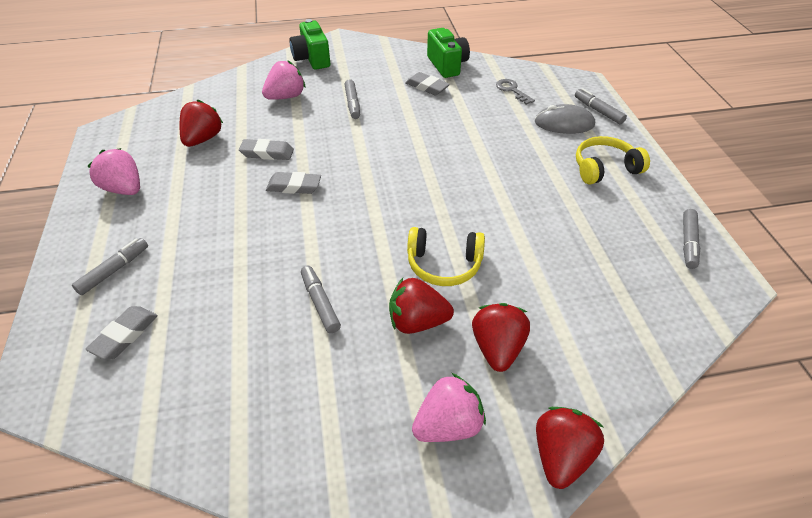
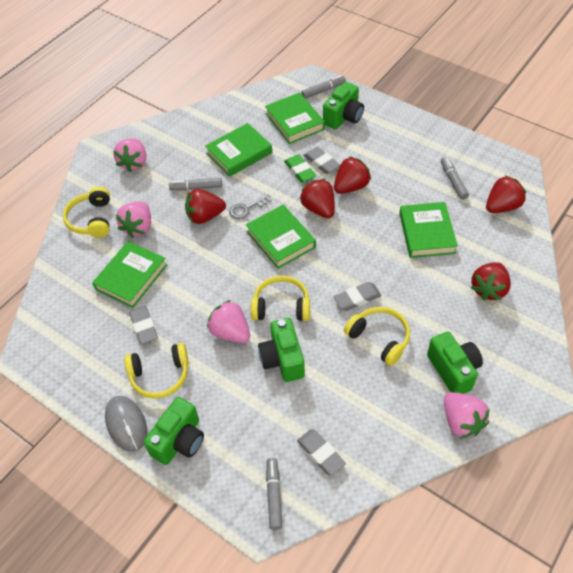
green book: 0 -> 5
green camera: 2 -> 4
green eraser: 0 -> 1
grey marker: 5 -> 4
pink strawberry: 3 -> 4
red strawberry: 4 -> 5
yellow headphones: 2 -> 4

